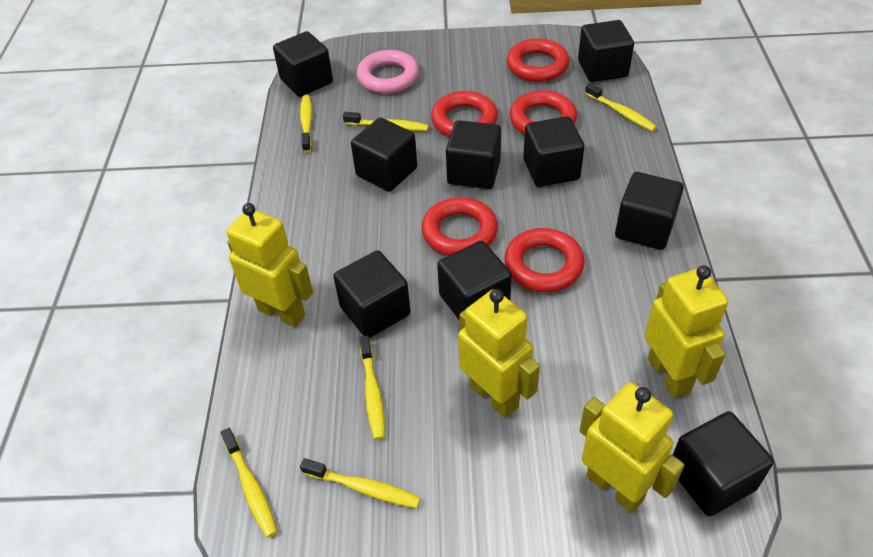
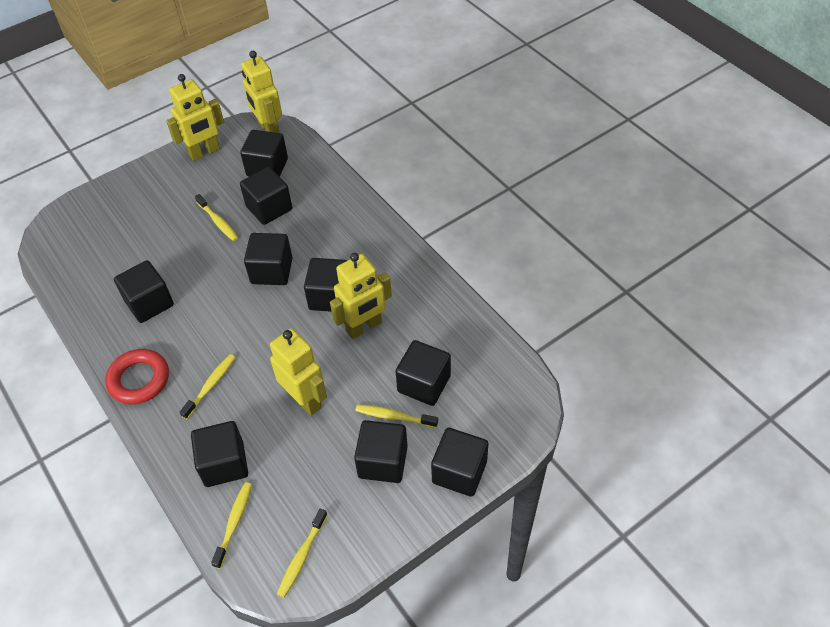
pink ring: 1 -> 0
red ring: 5 -> 1
yellow toothbrush: 6 -> 5

